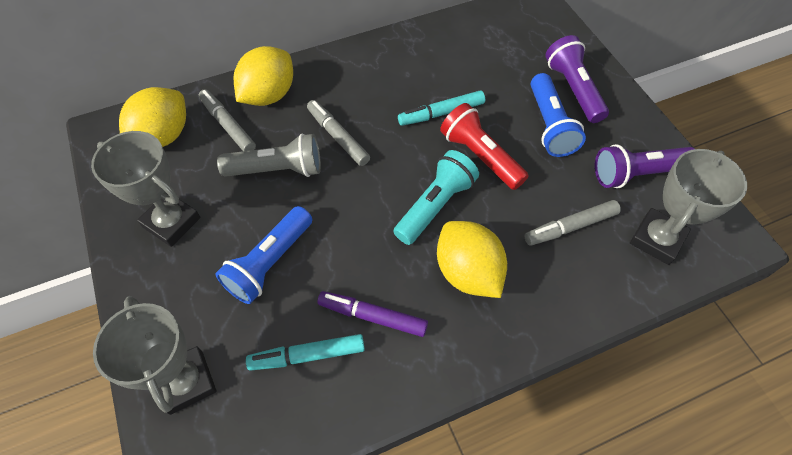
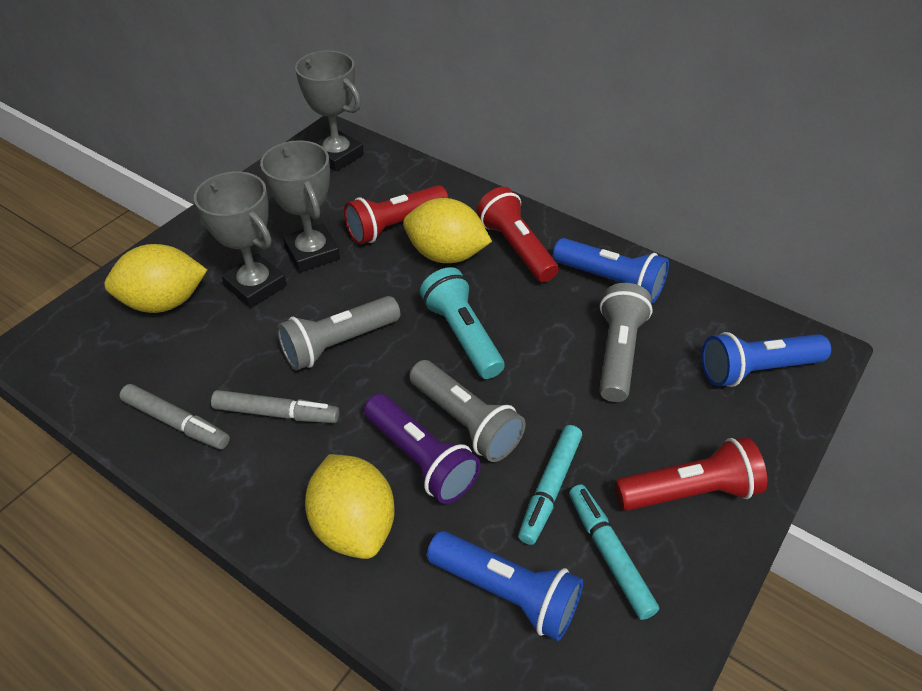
blue flashlight: 2 -> 3
grey flashlight: 1 -> 3
grey marker: 3 -> 2
purple flashlight: 2 -> 1
purple marker: 1 -> 0
red flashlight: 1 -> 3

